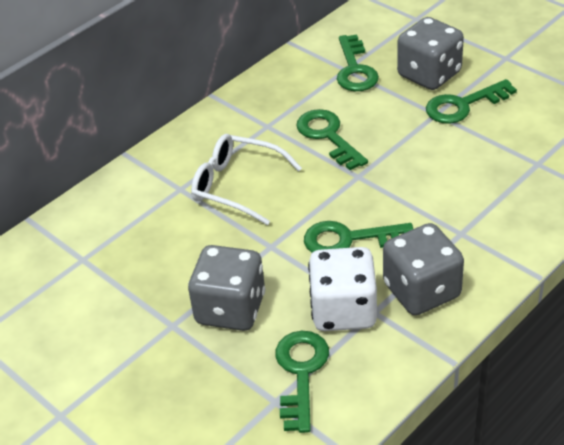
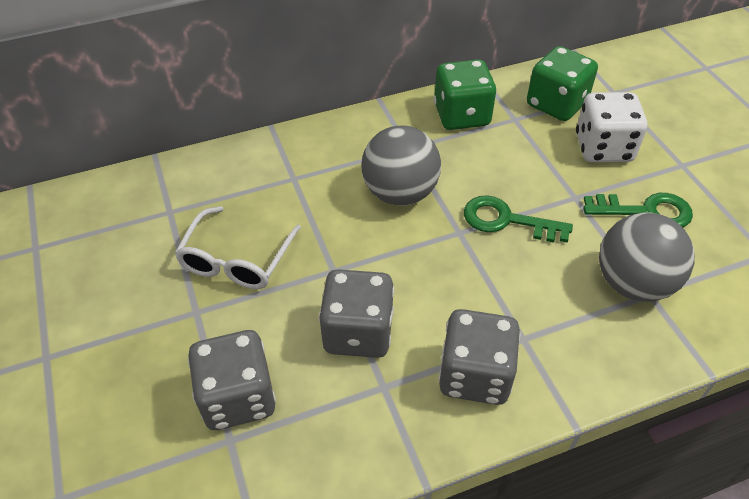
green dice: 0 -> 2
green key: 5 -> 2
grey ball: 0 -> 2

